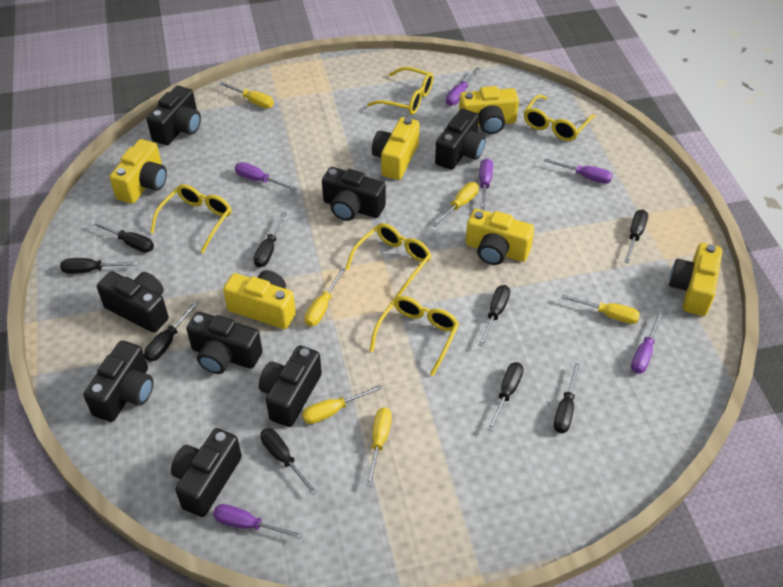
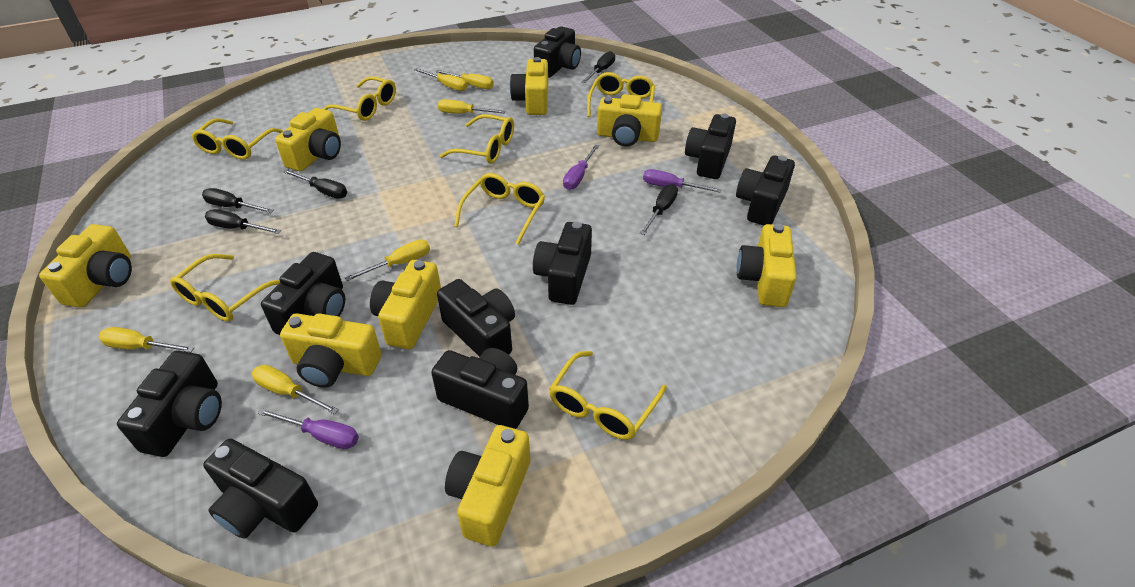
black camera: 8 -> 9
black screwdriver: 9 -> 5
purple screwdriver: 6 -> 3
yellow camera: 6 -> 8
yellow glasses: 5 -> 7

